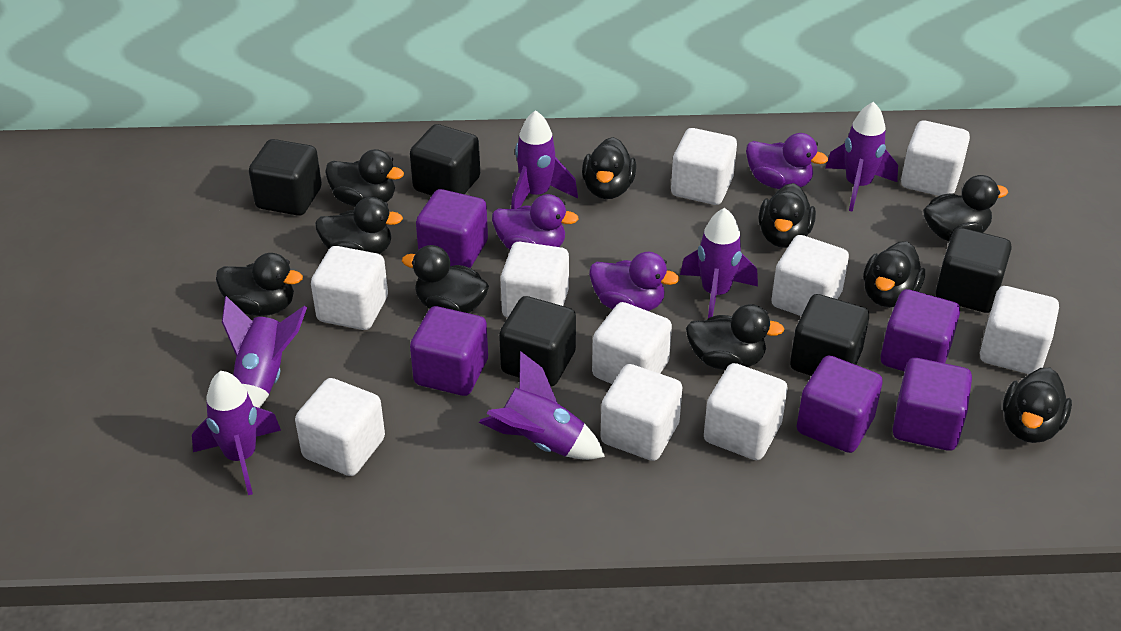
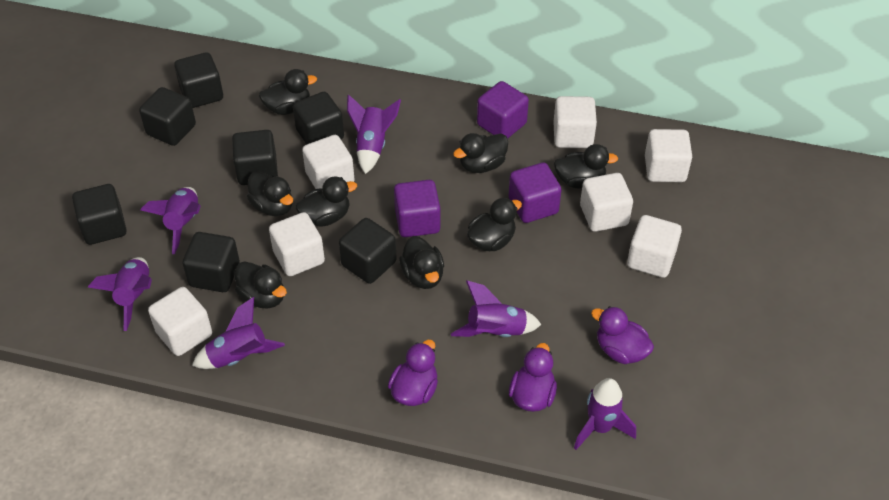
black cube: 5 -> 7
black duck: 10 -> 8
purple cube: 5 -> 3
white cube: 10 -> 7

